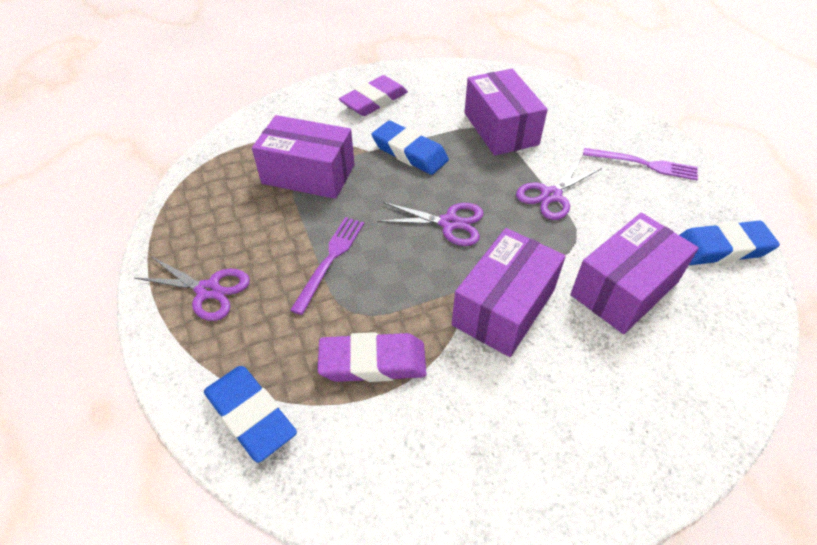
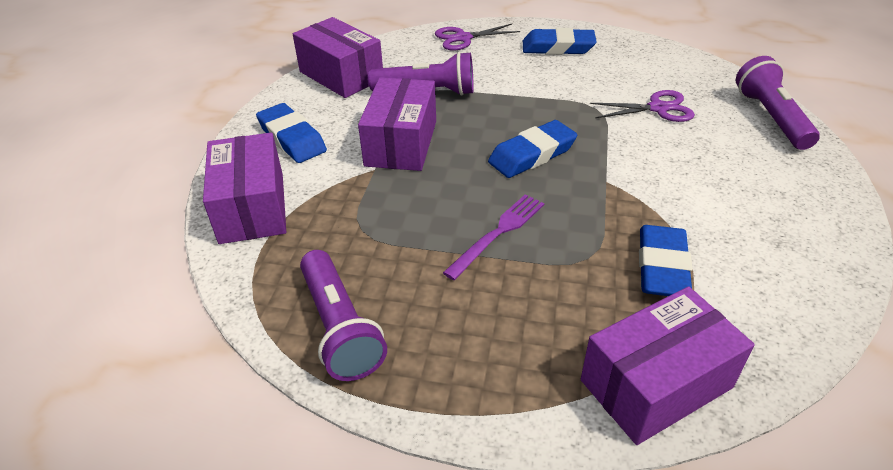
blue eraser: 3 -> 4
purple eraser: 2 -> 0
purple flashlight: 0 -> 3
purple fork: 2 -> 1
purple scissors: 3 -> 2

